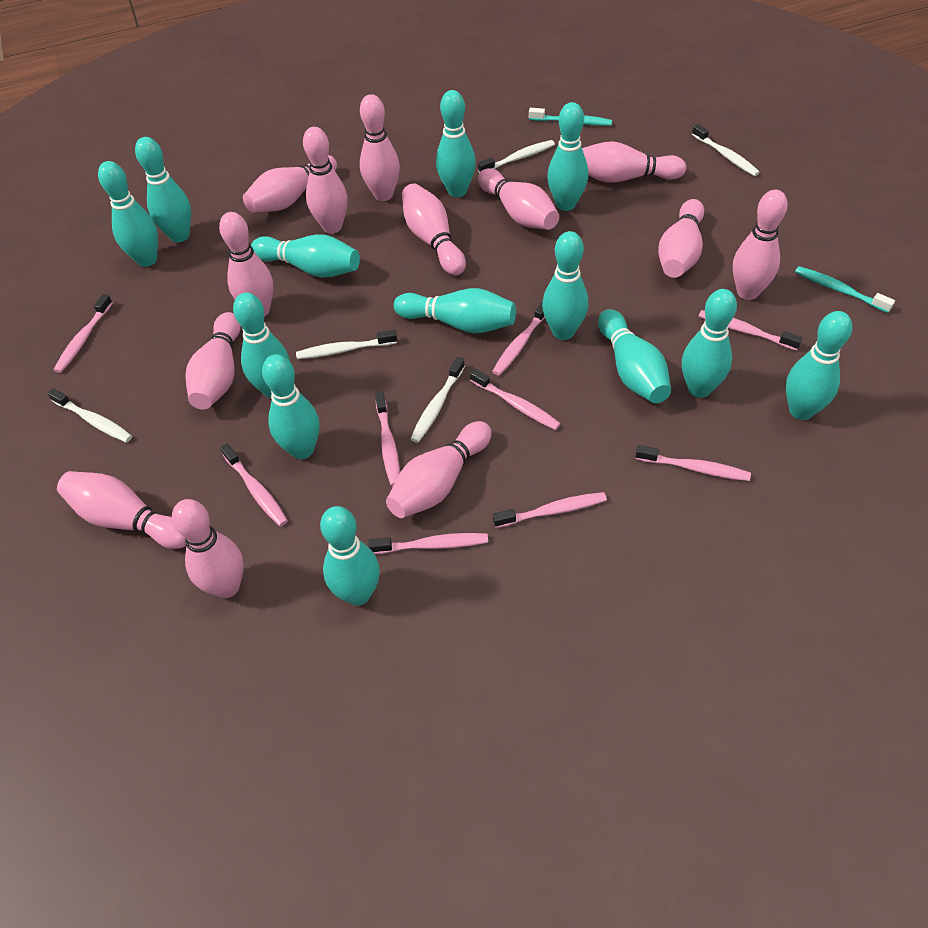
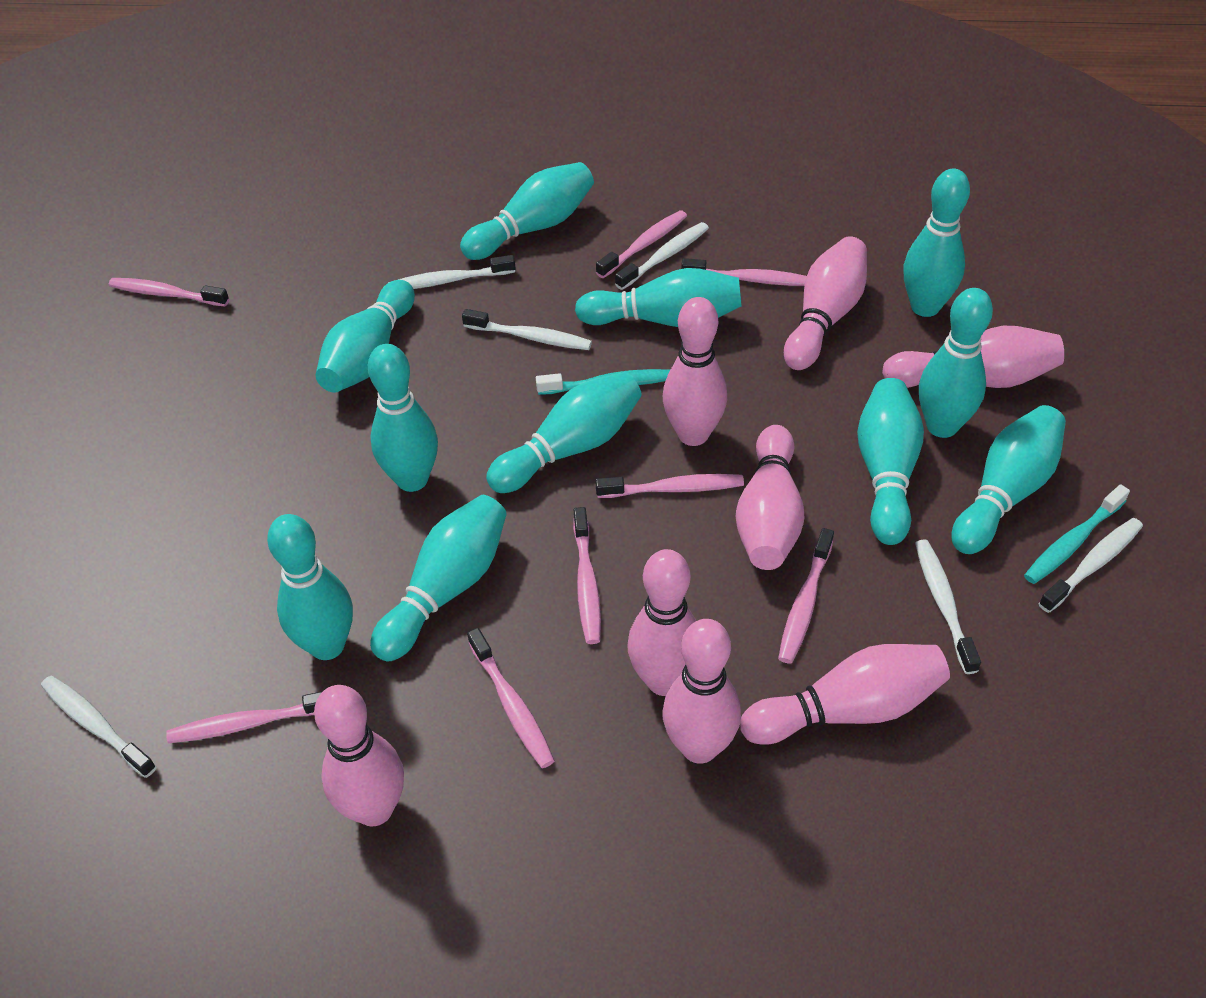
pink bowling pin: 13 -> 8
pink toothbrush: 9 -> 8
turquoise bowling pin: 13 -> 11
white toothbrush: 5 -> 6

